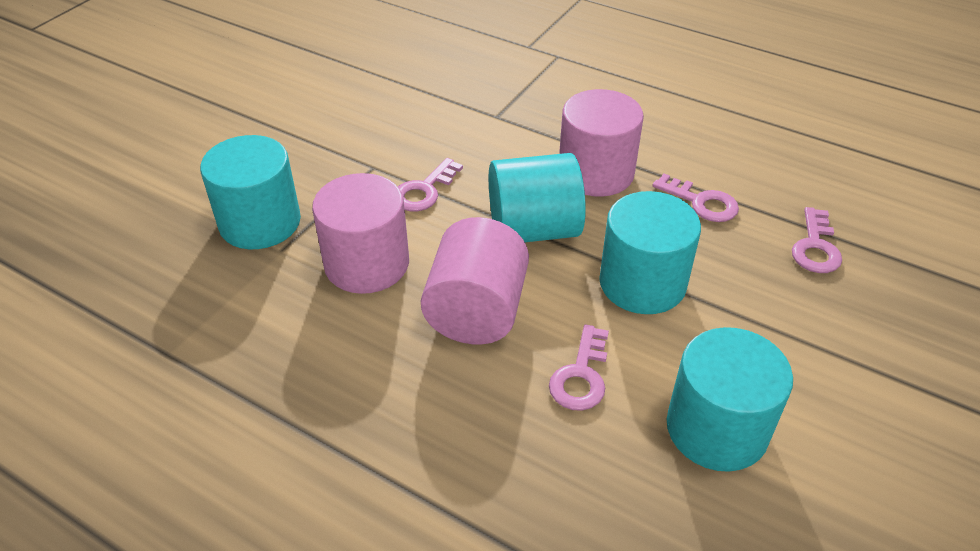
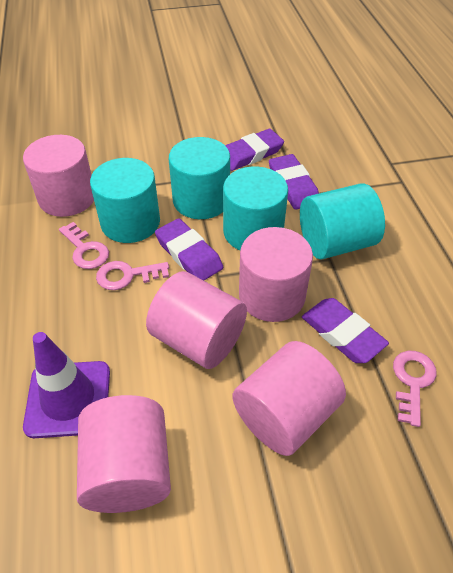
pink cylinder: 3 -> 5
pink key: 4 -> 3
purple eraser: 0 -> 4
purple traffic cone: 0 -> 1

